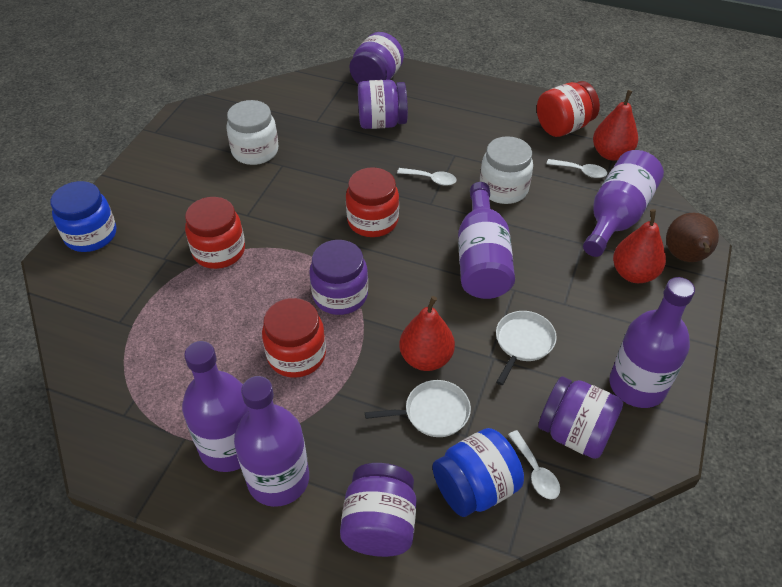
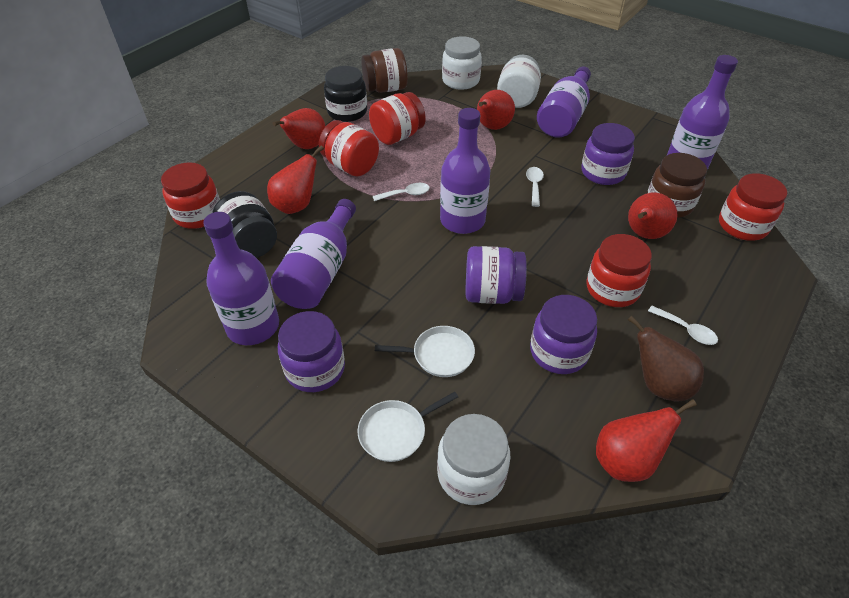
black jar: 0 -> 2
blue jar: 2 -> 0
brown jar: 0 -> 2
purple jar: 5 -> 4
red jar: 4 -> 5
red pear: 3 -> 5
white jar: 2 -> 3

